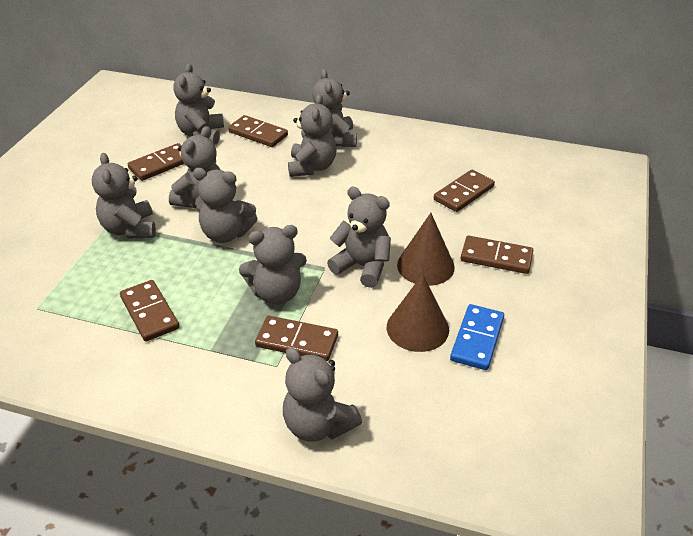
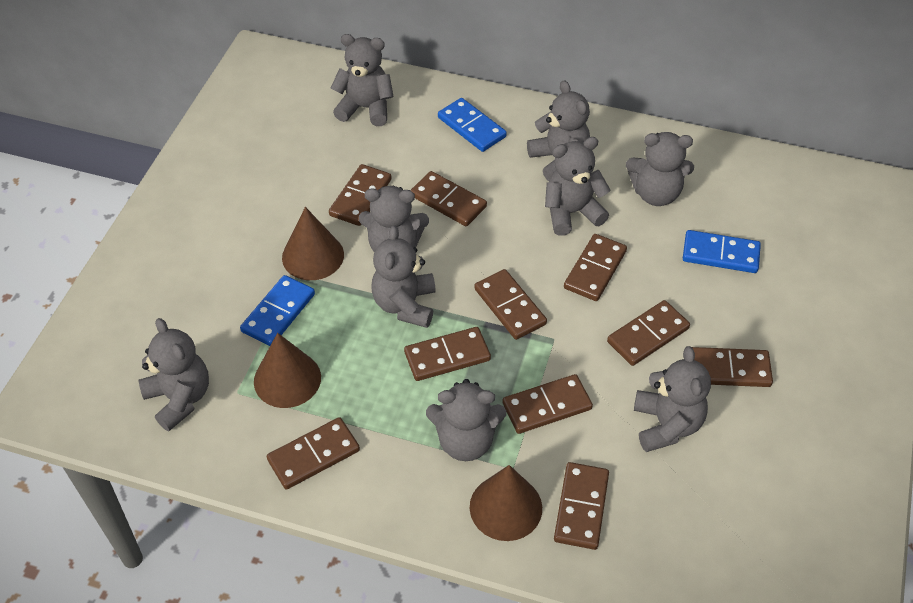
blue domino: 1 -> 3
brown cone: 2 -> 3
brown domino: 6 -> 10

